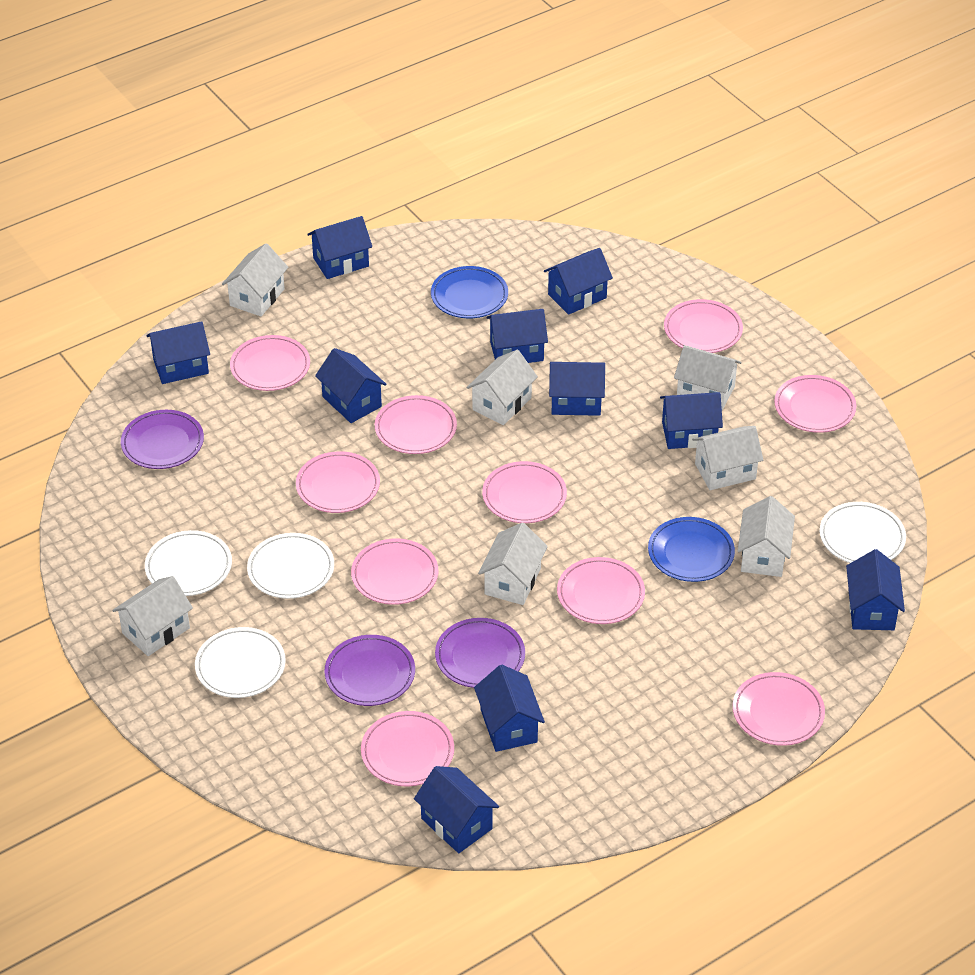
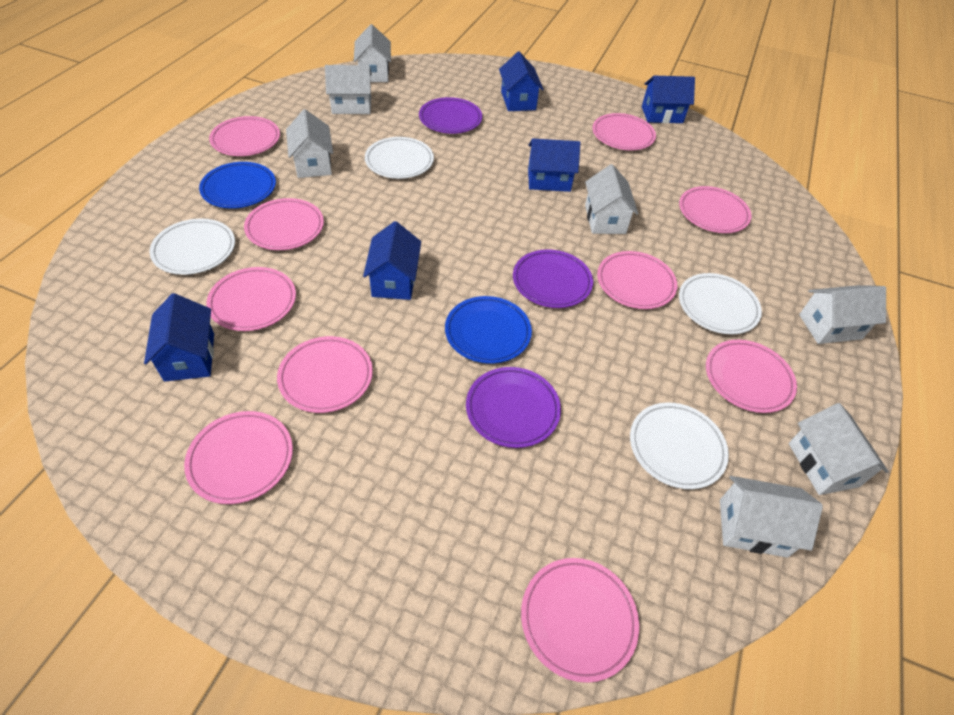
blue house: 10 -> 5

